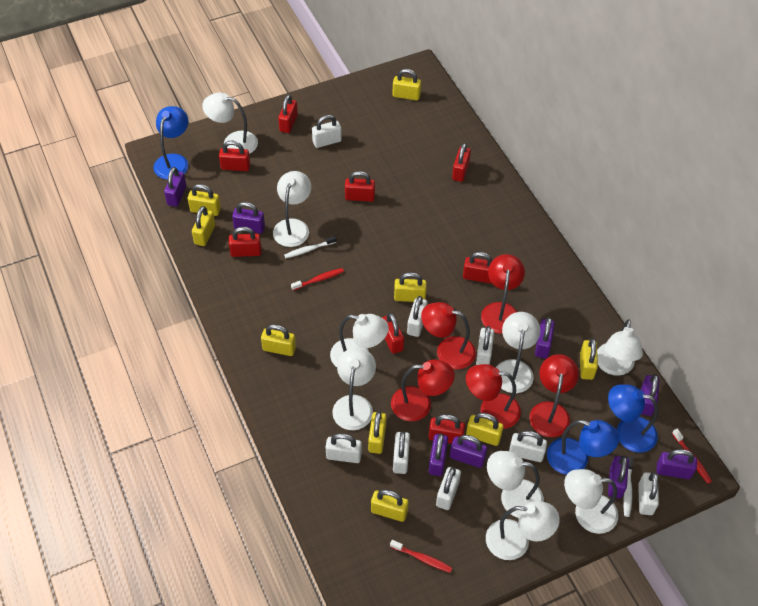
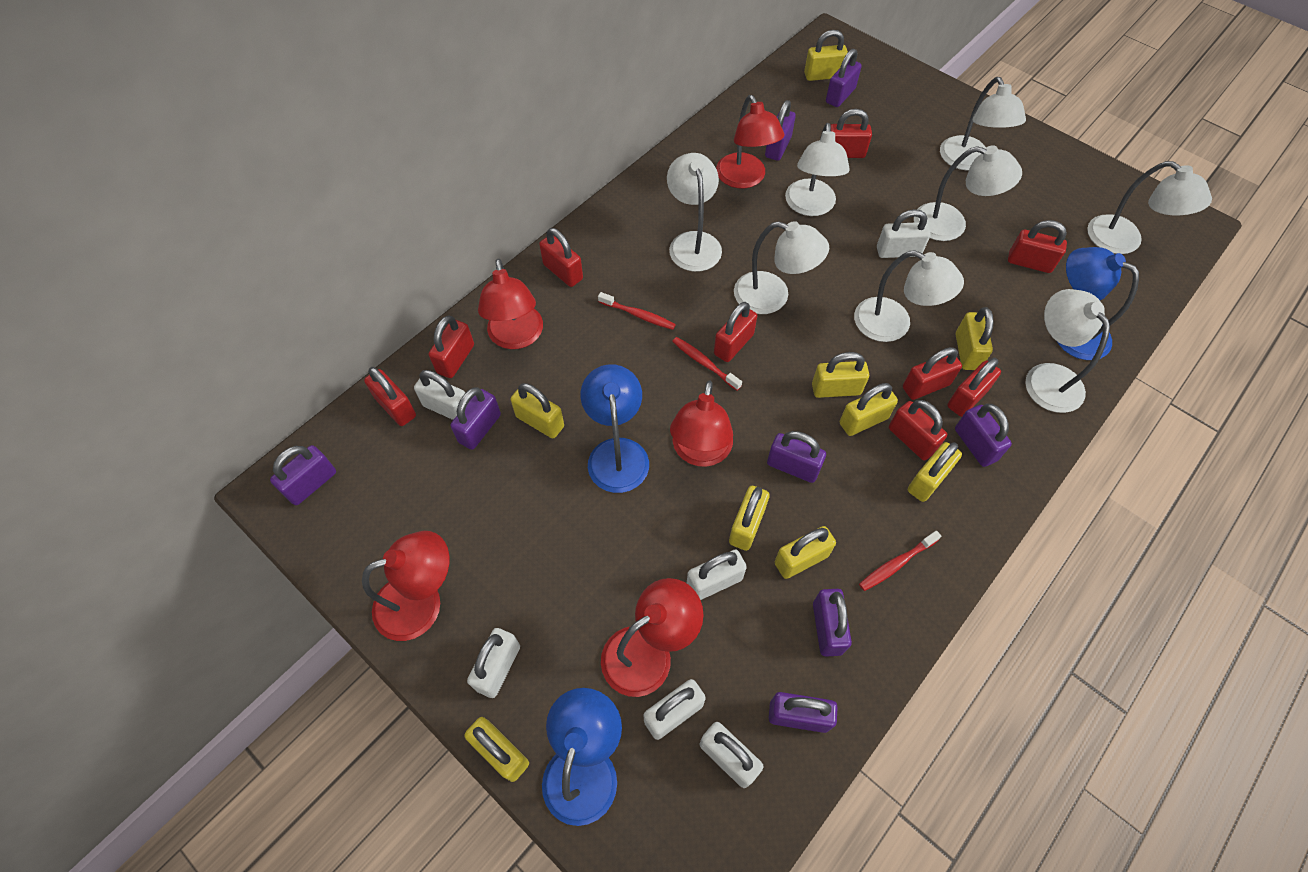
red padlock: 8 -> 9
white lamp: 9 -> 8
white padlock: 8 -> 6
white toothbrush: 2 -> 0

